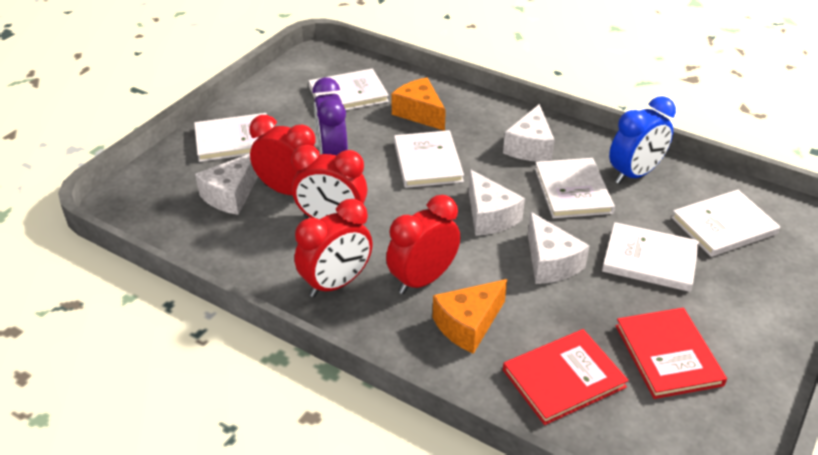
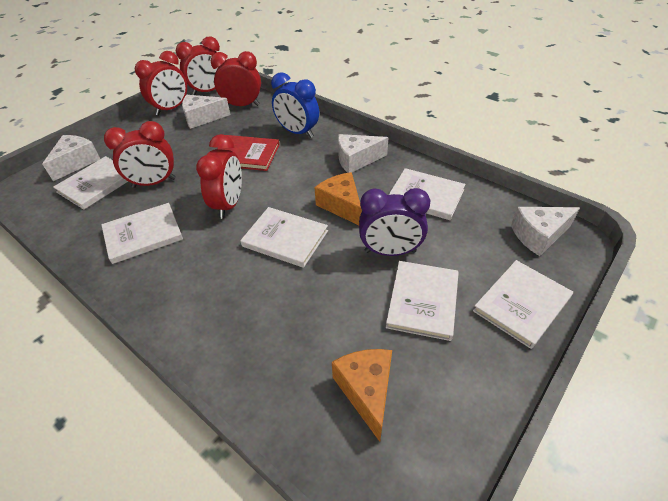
red book: 2 -> 1
red clock: 4 -> 5

